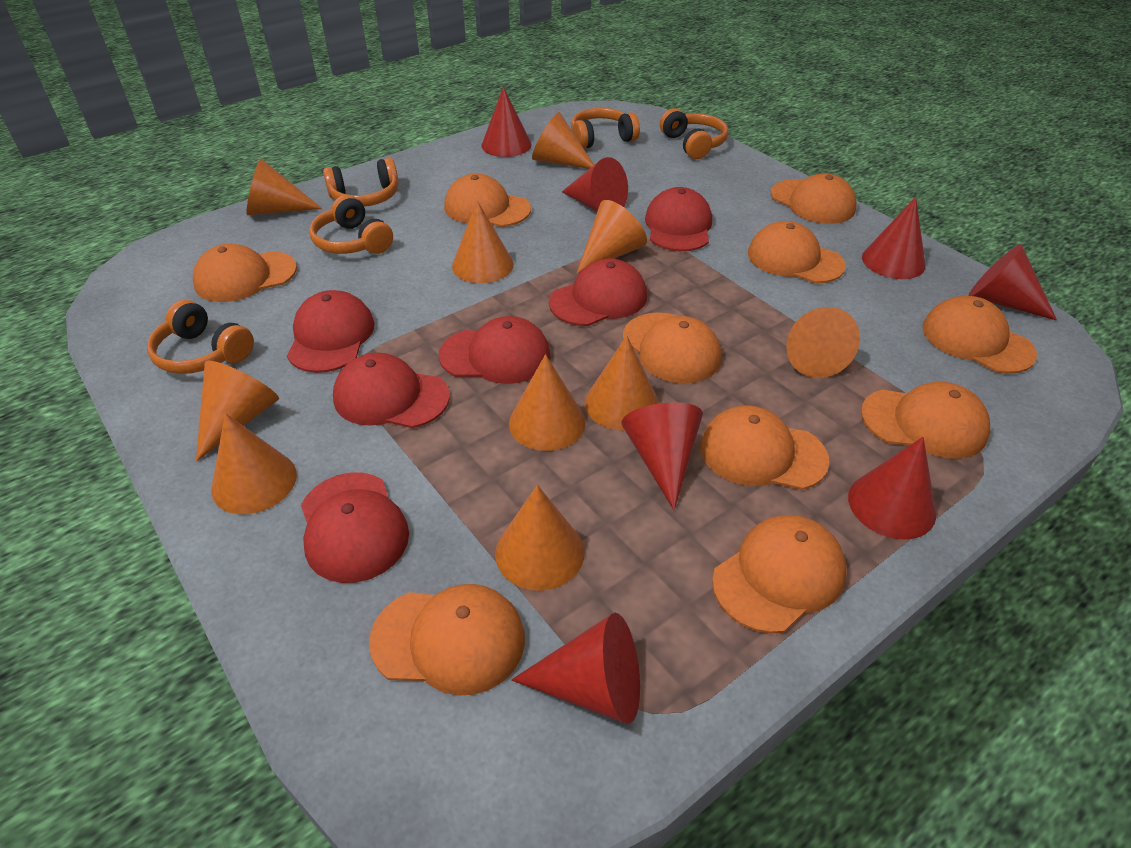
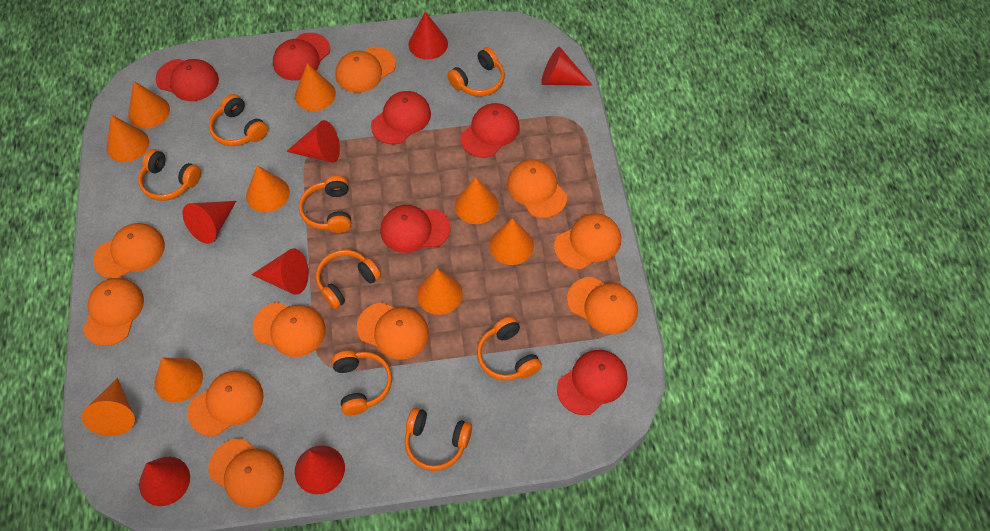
orange cone: 10 -> 9
orange headphones: 5 -> 8

